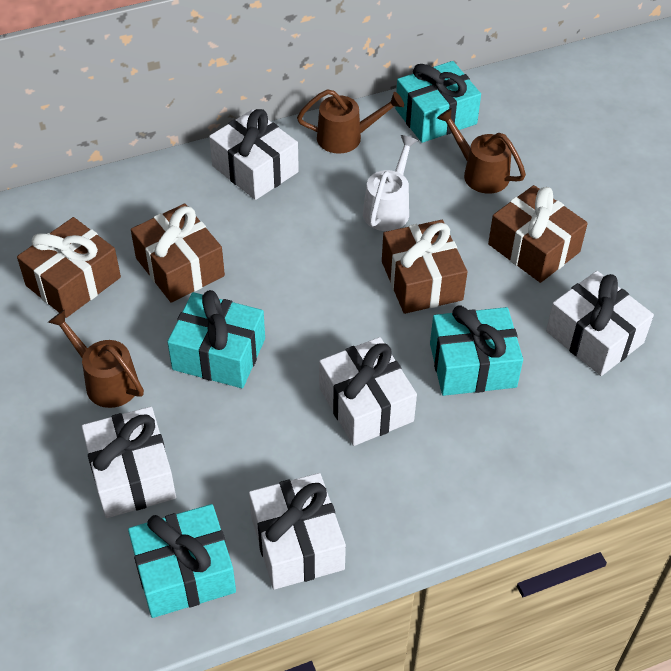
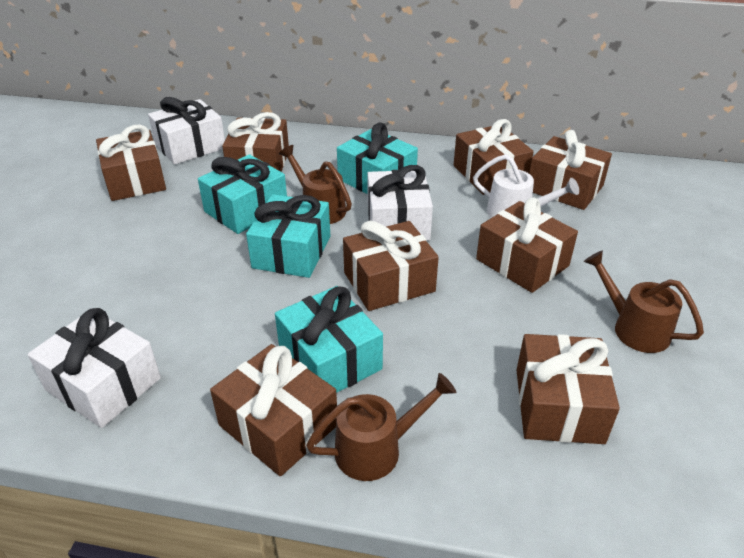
brown gift: 4 -> 8
white gift: 5 -> 3

